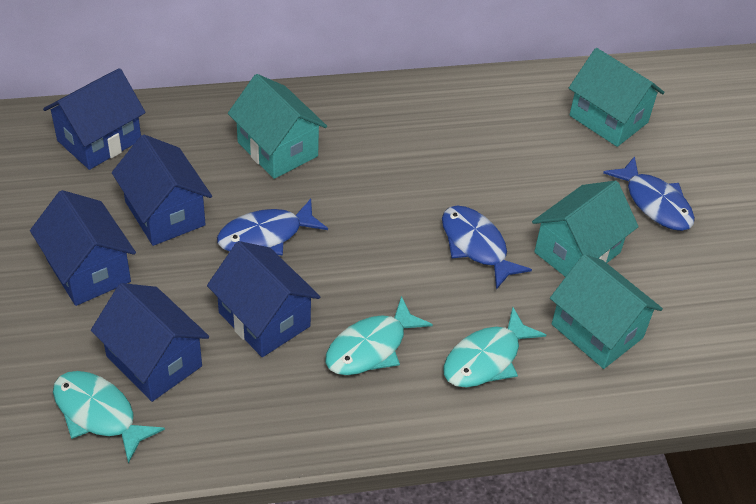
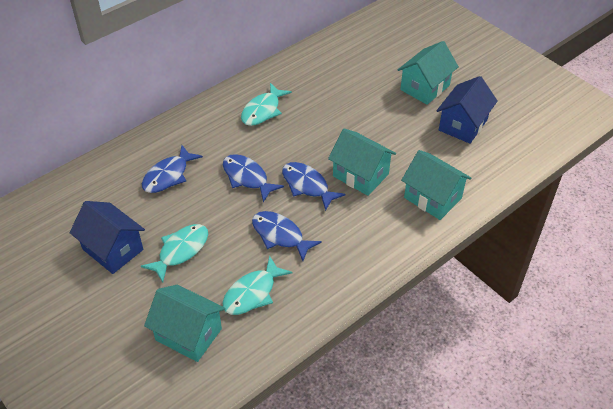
blue fish: 3 -> 4
blue house: 5 -> 2

